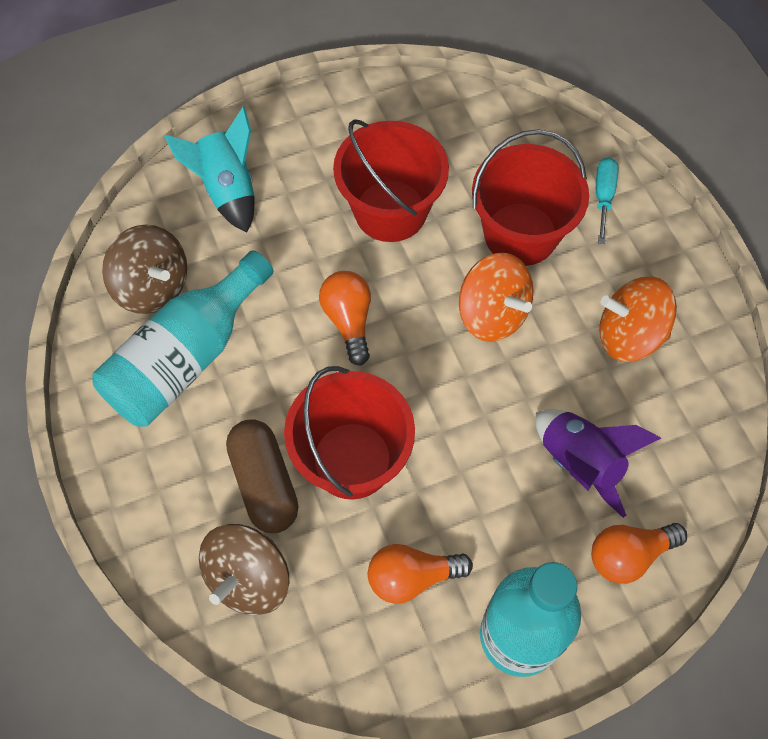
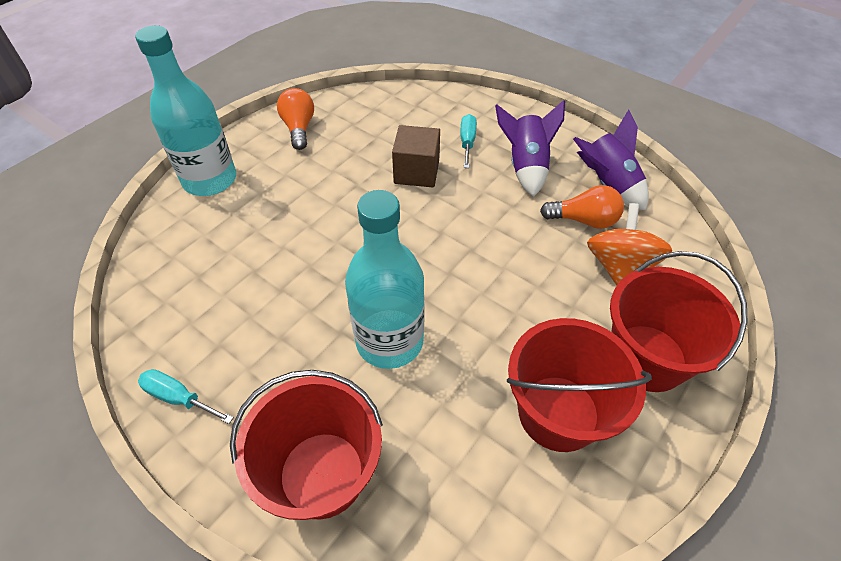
brown capsule: 1 -> 0
brown cube: 0 -> 1
brown spinning top: 2 -> 0
orange light bulb: 3 -> 2
orange spinning top: 2 -> 1
purple rocket: 1 -> 2
turquoise rocket: 1 -> 0
turquoise screwdriver: 1 -> 2

